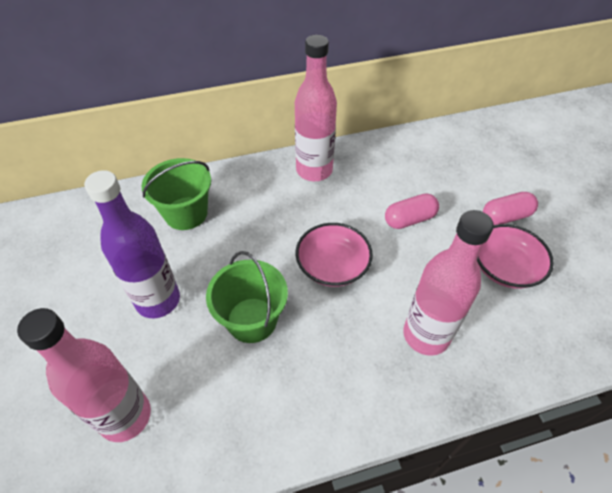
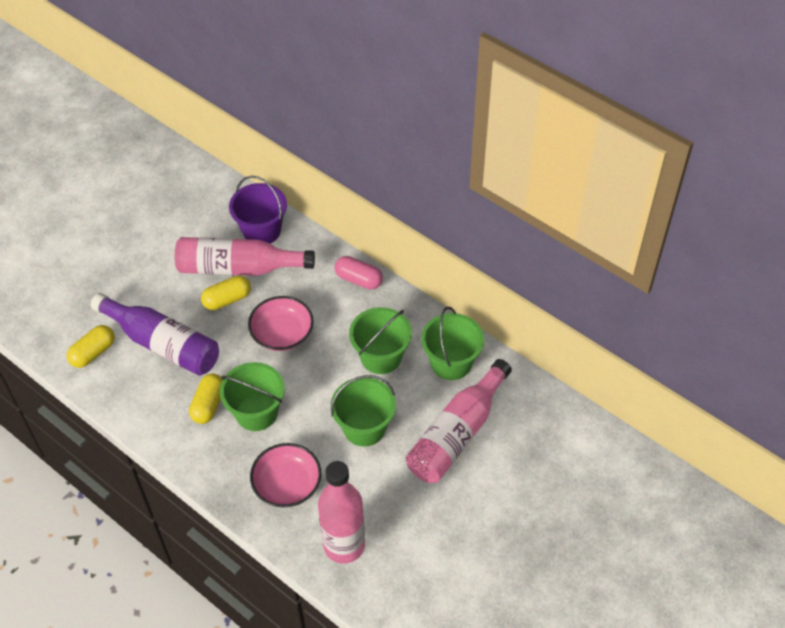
green bucket: 2 -> 4
pink capsule: 2 -> 1
purple bucket: 0 -> 1
yellow capsule: 0 -> 3

